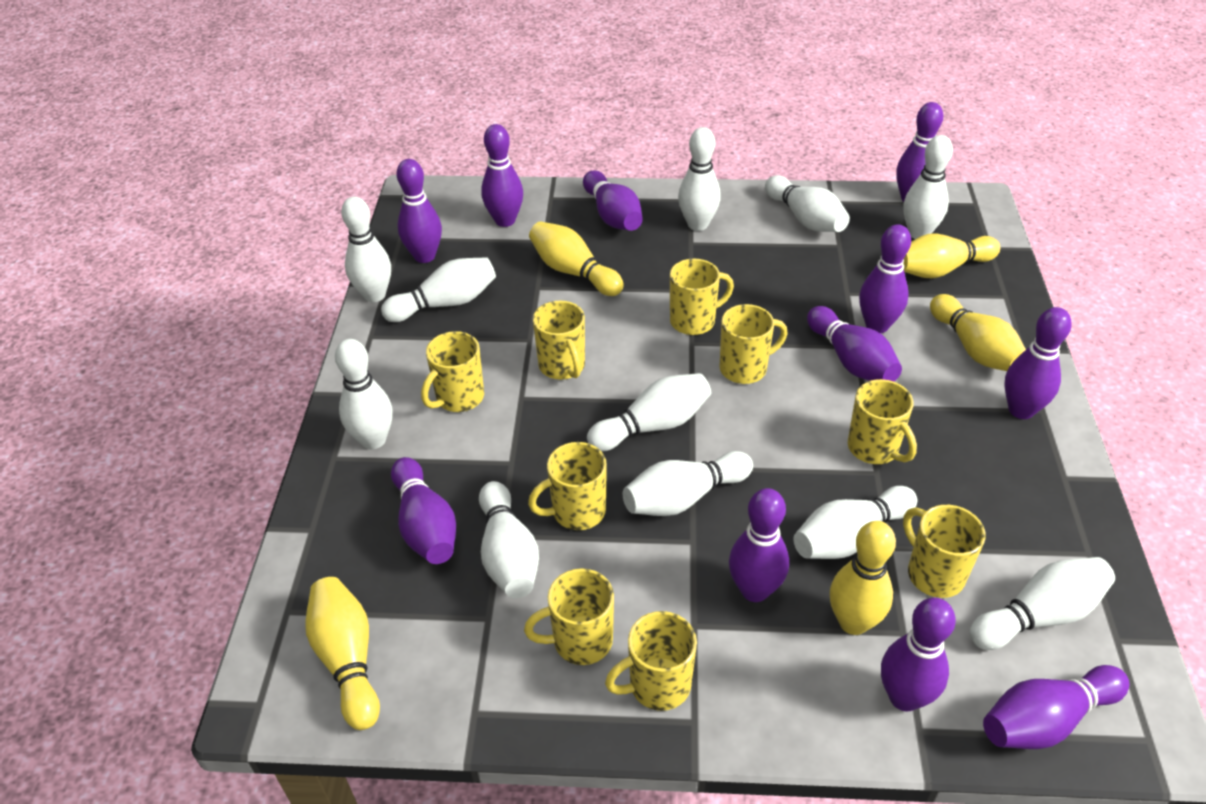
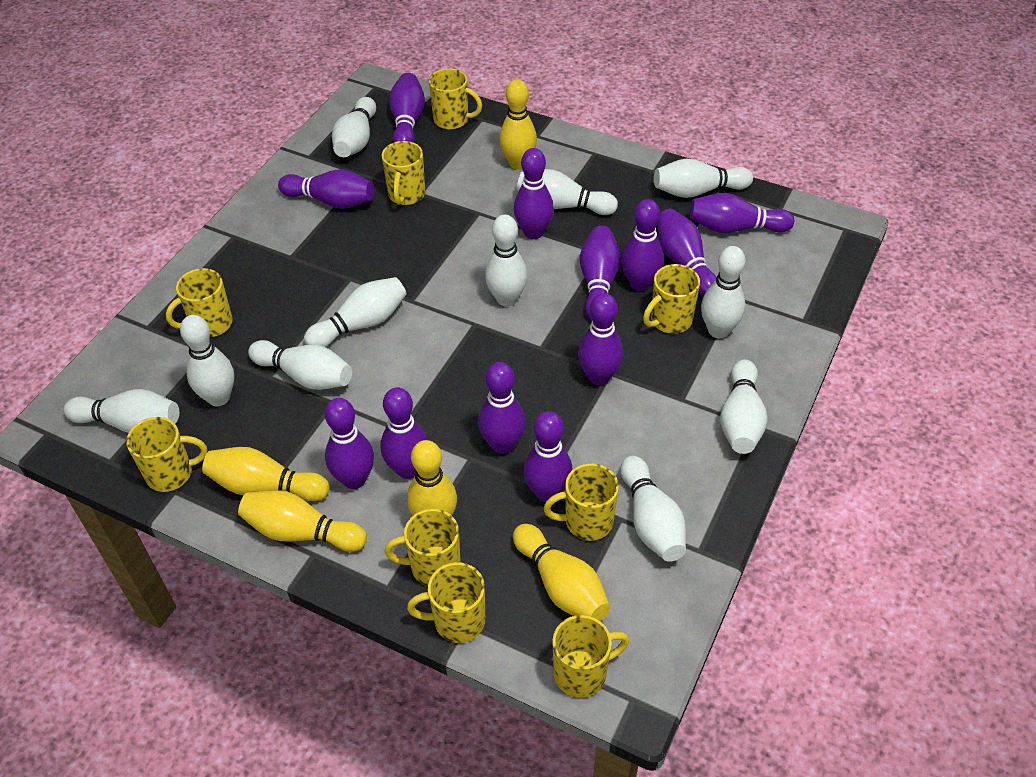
purple bowling pin: 11 -> 12

